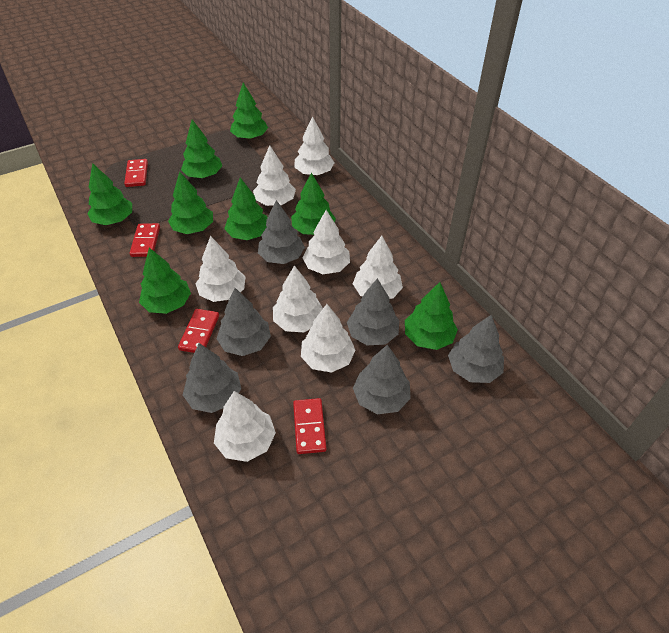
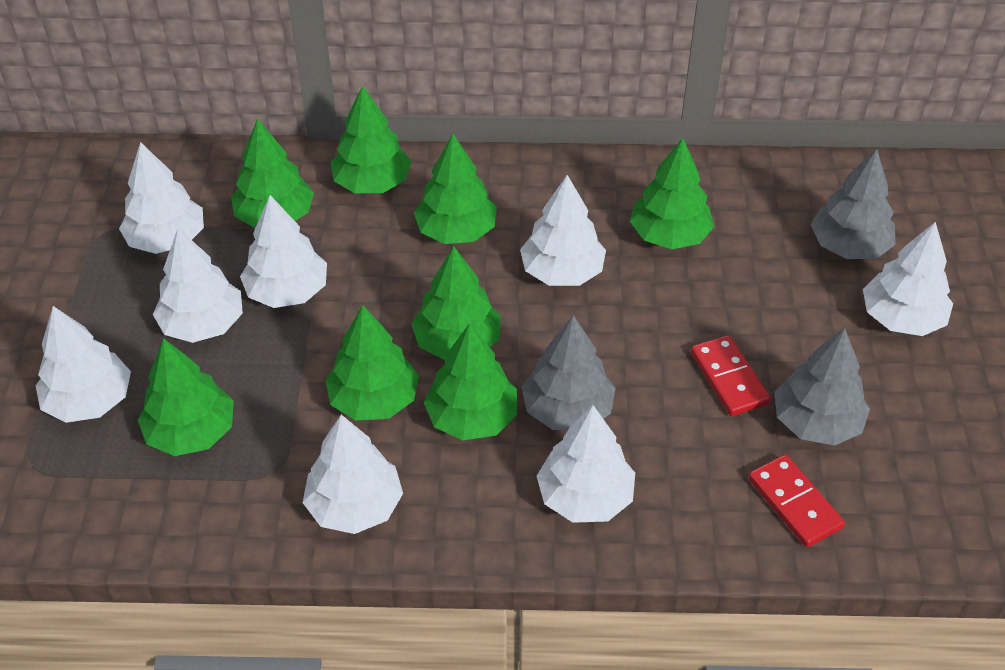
grey tree: 6 -> 3
red domino: 4 -> 2

